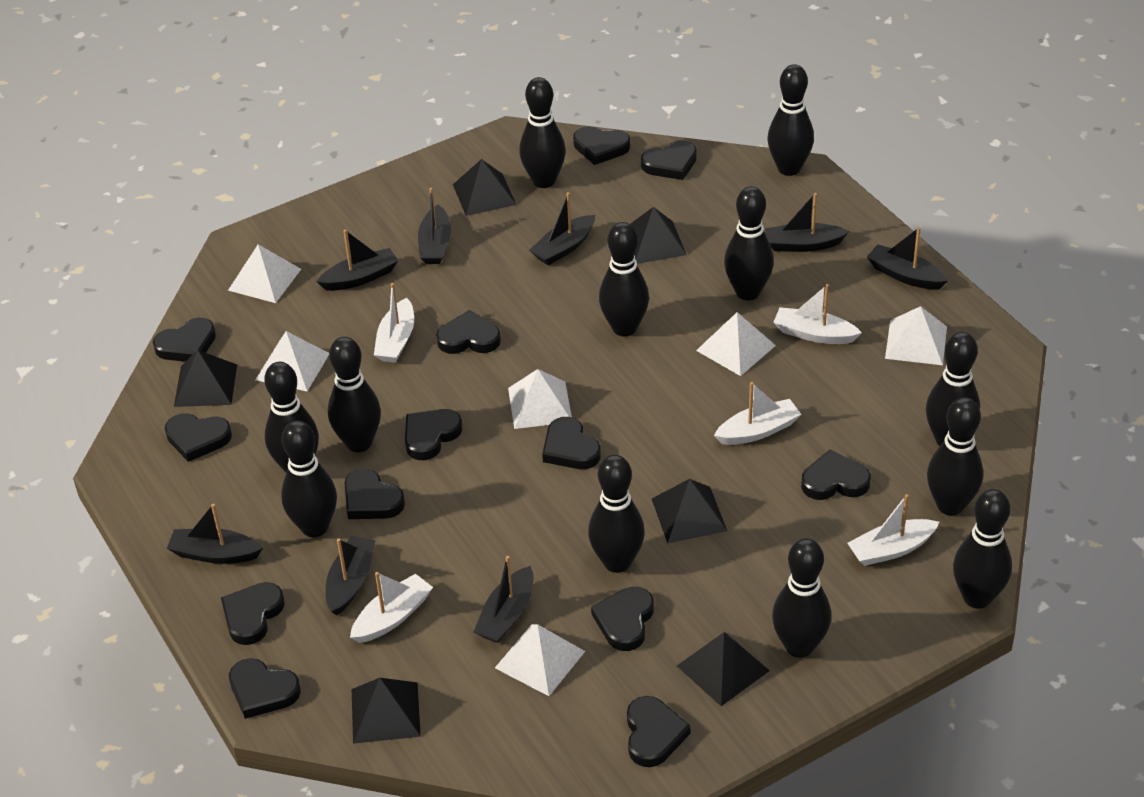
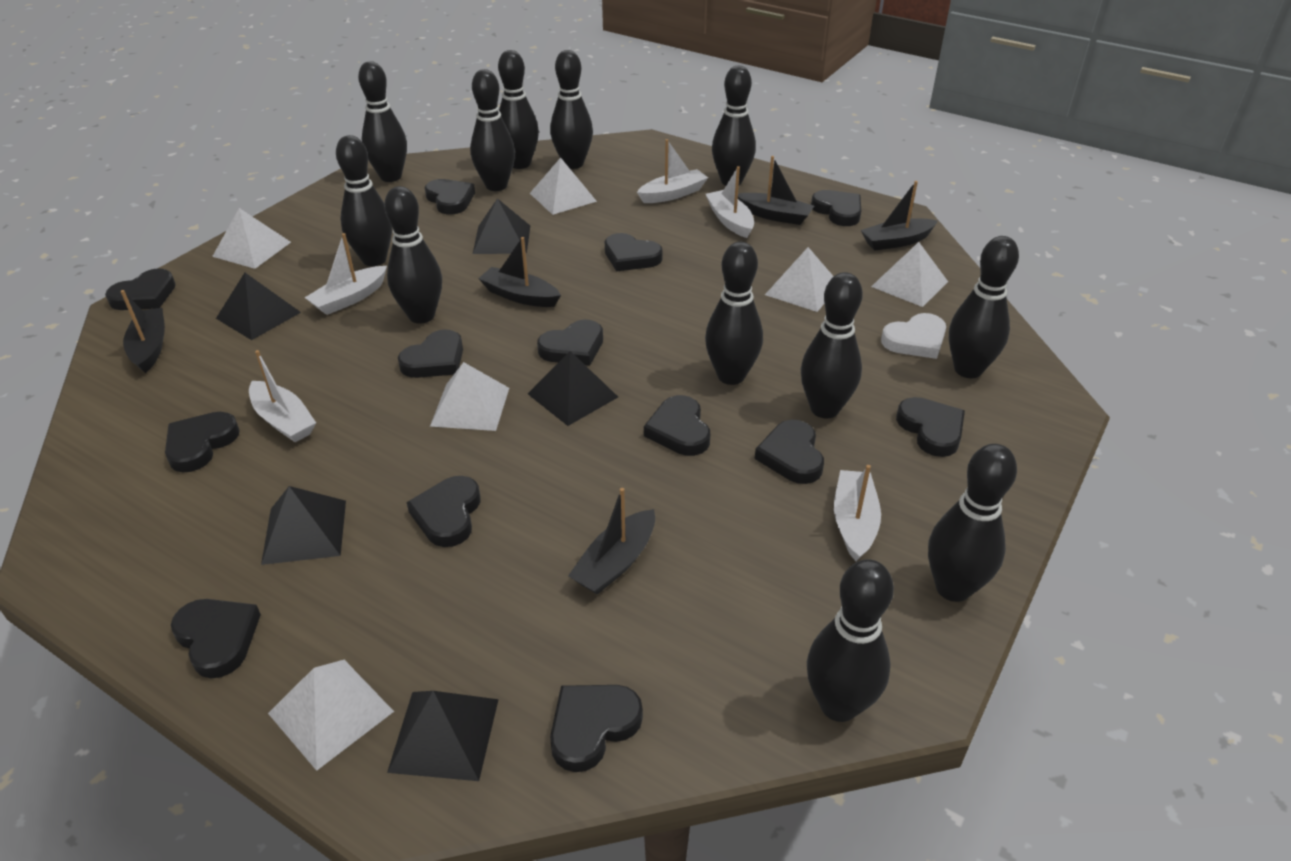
black boat: 8 -> 5
black pyramid: 6 -> 5
white heart: 0 -> 1

